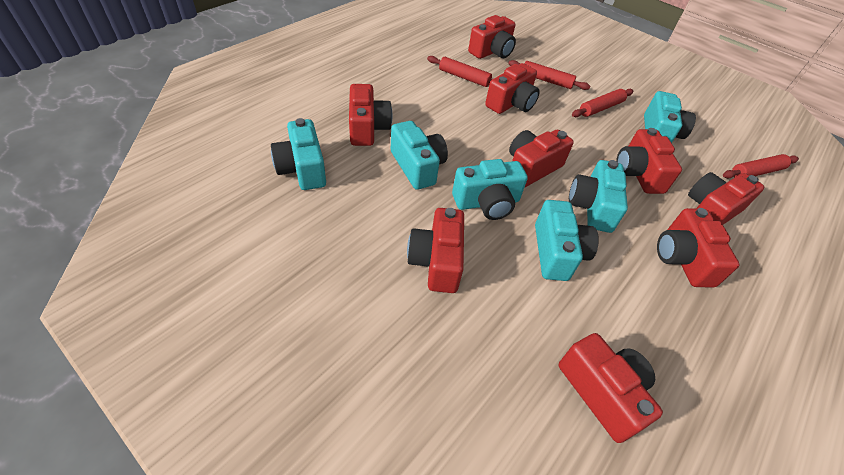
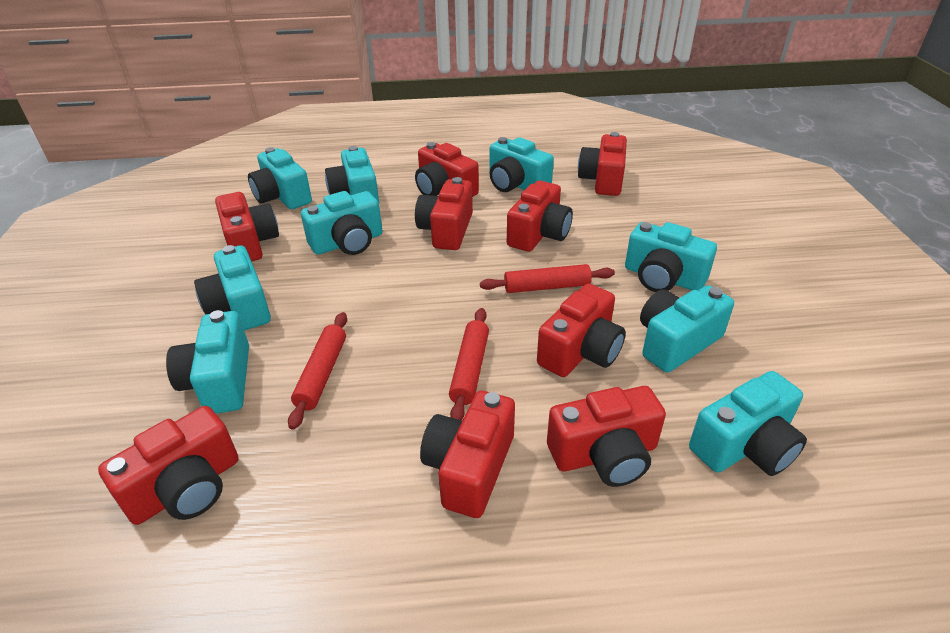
red rolling pin: 4 -> 3
turquoise camera: 6 -> 9

